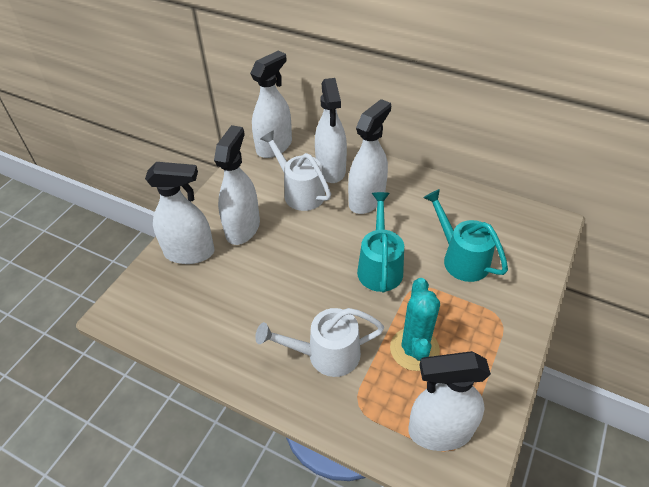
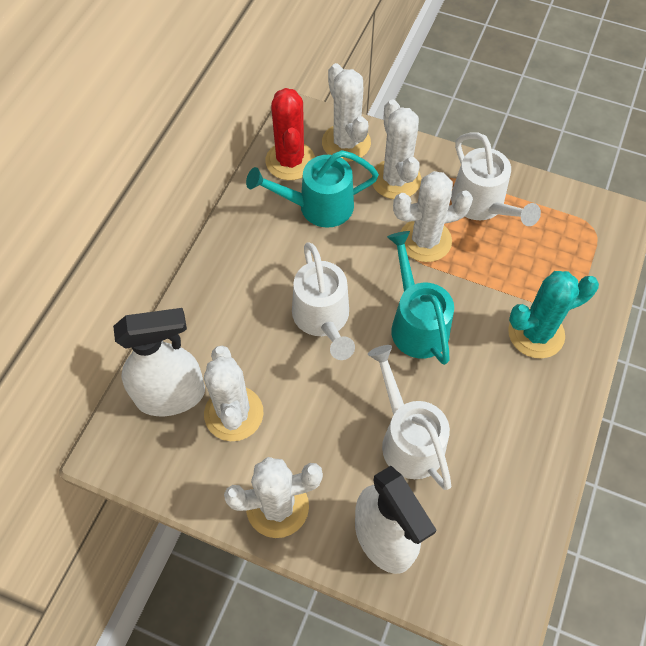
red cactus: 0 -> 1
white cactus: 0 -> 5
white spray bottle: 6 -> 2
white watering can: 2 -> 3

